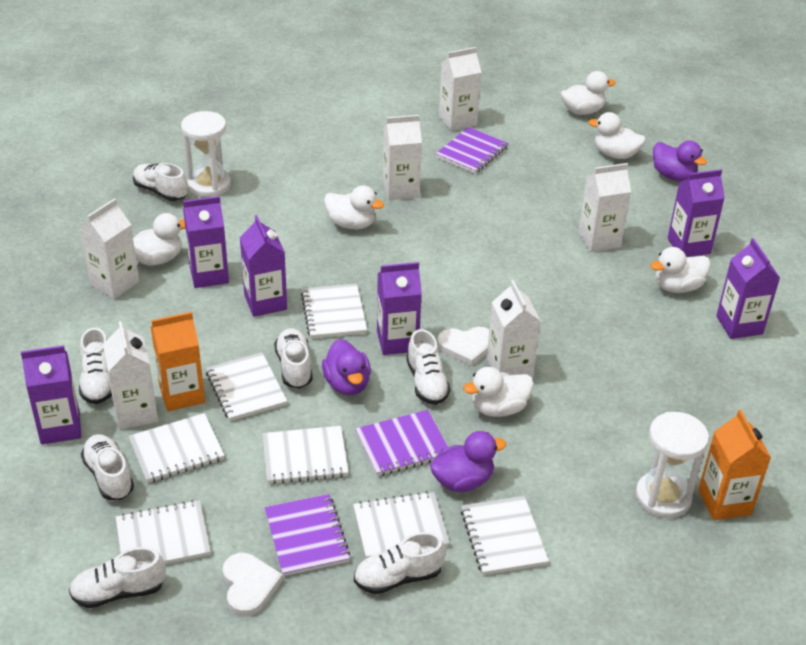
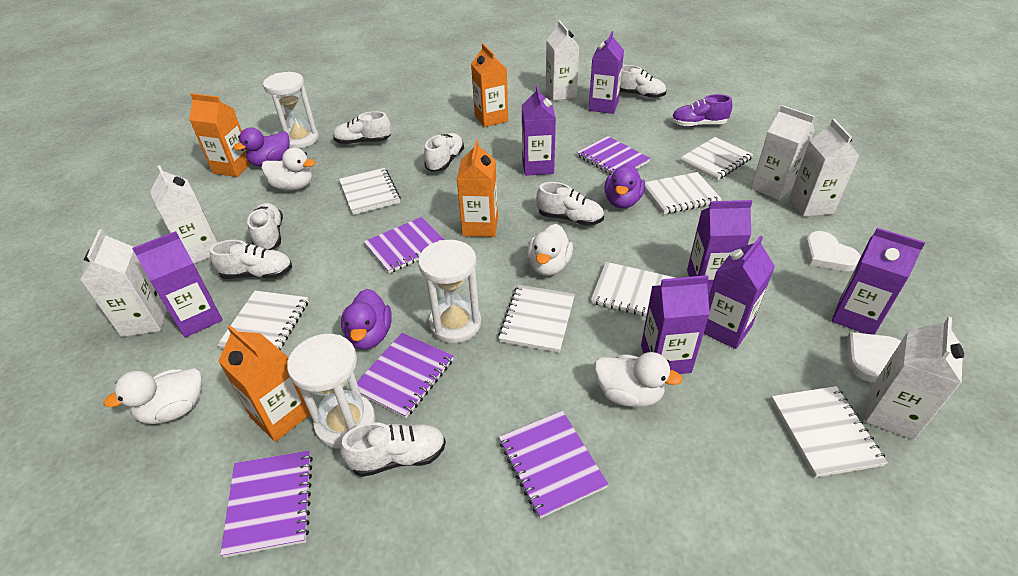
orange carton: 2 -> 4
purple carton: 6 -> 7
purple notebook: 3 -> 5
purple shoe: 0 -> 1
white duck: 6 -> 4
white hourglass: 2 -> 3

